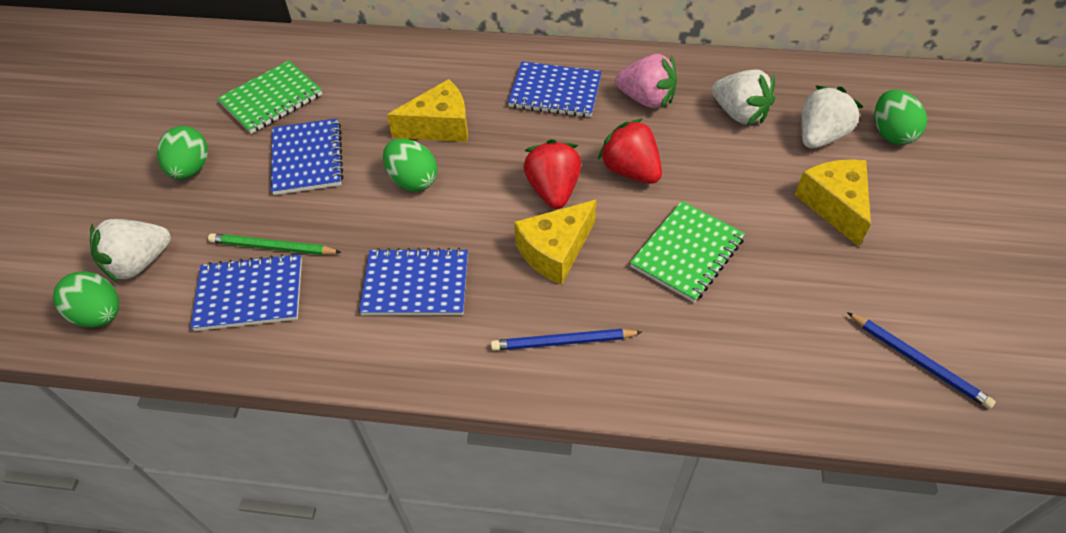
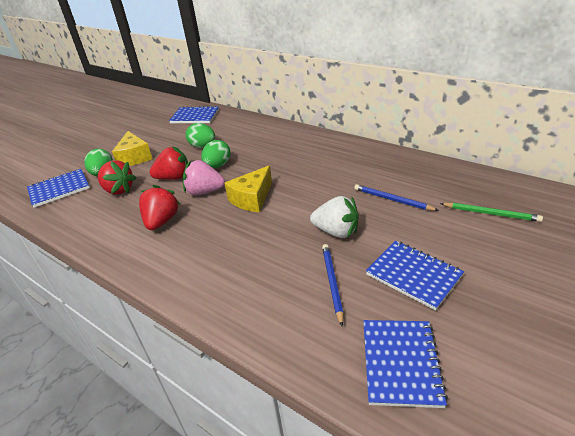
green egg: 4 -> 3
green notebook: 2 -> 0
red strawberry: 2 -> 3
white strawberry: 3 -> 1
yellow cheese: 3 -> 2

